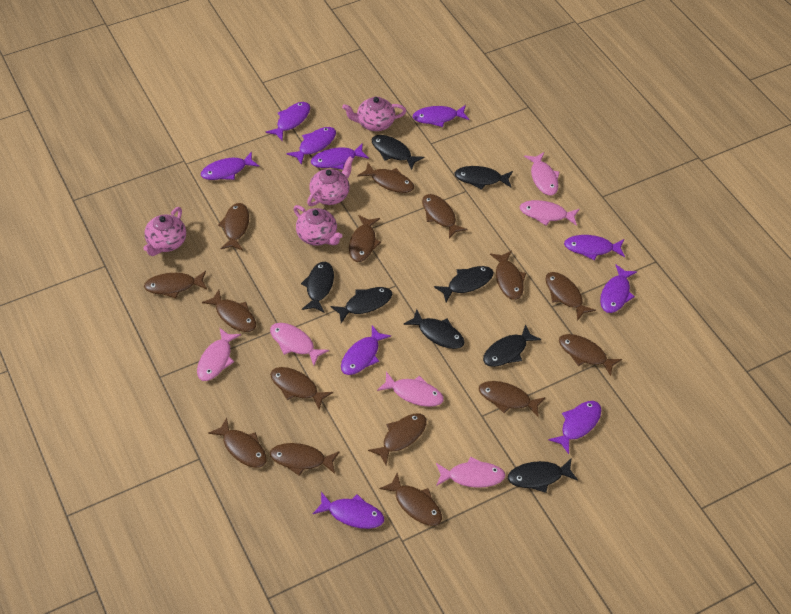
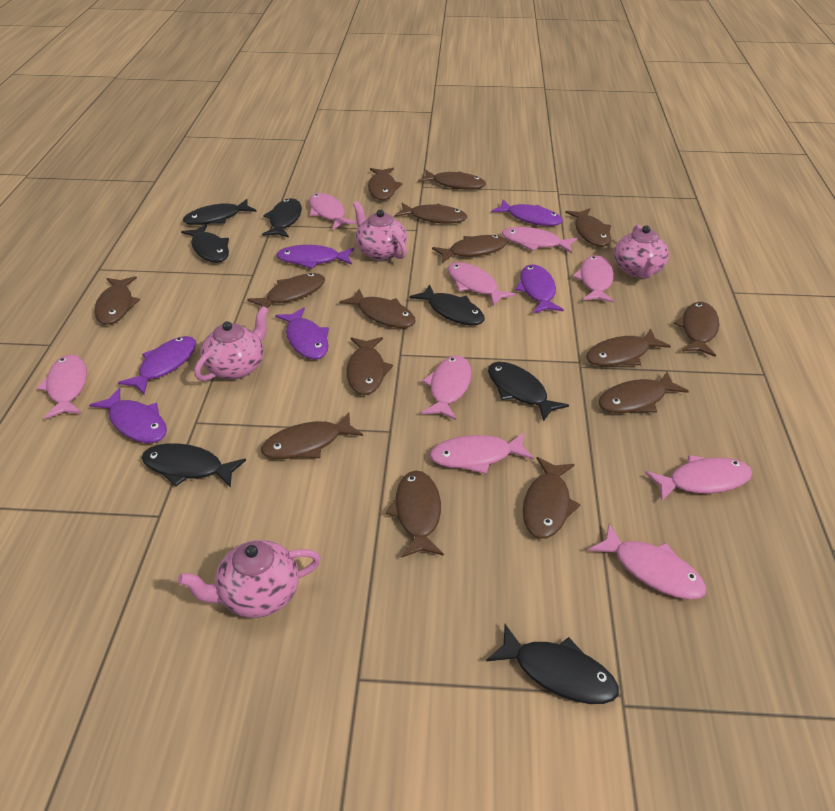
black fish: 8 -> 7
pink fish: 6 -> 9
purple fish: 10 -> 6

